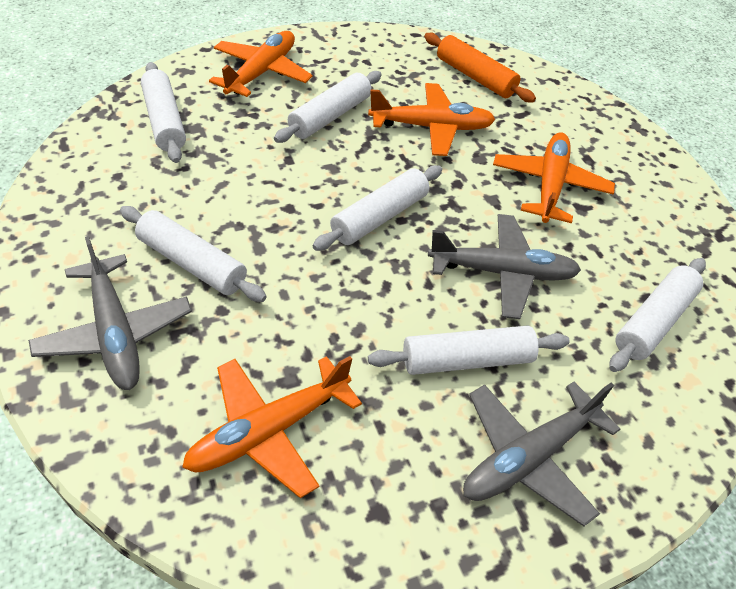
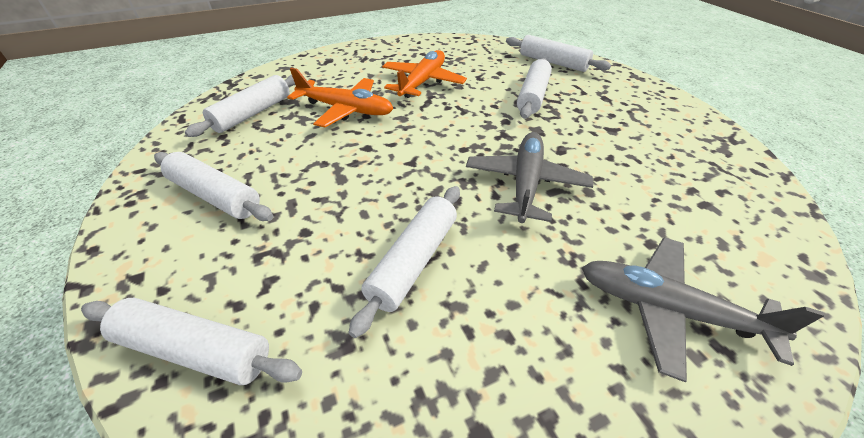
grey plane: 3 -> 2
orange plane: 4 -> 2
orange rolling pin: 1 -> 0

